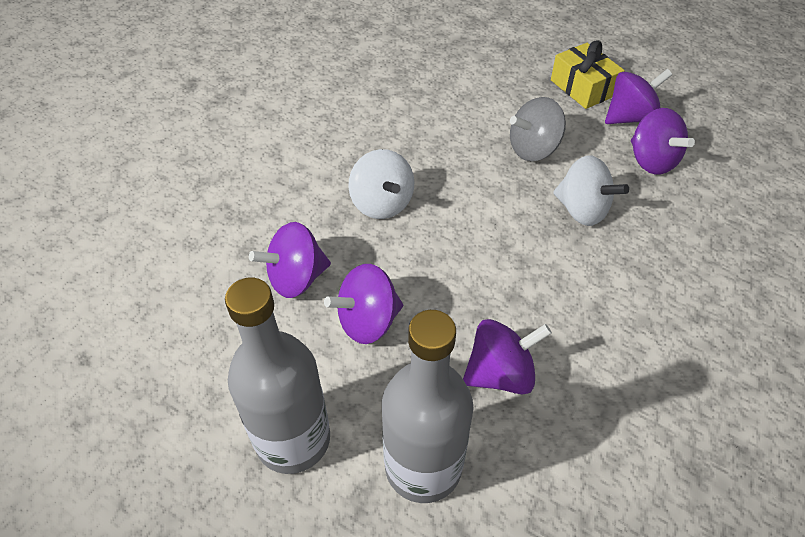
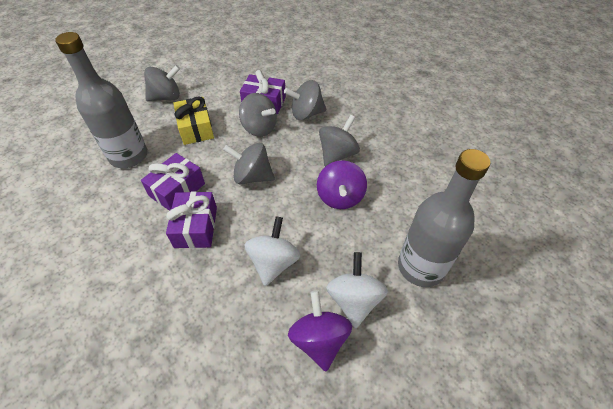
grey spinning top: 1 -> 5
purple gift: 0 -> 3
purple spinning top: 5 -> 2

